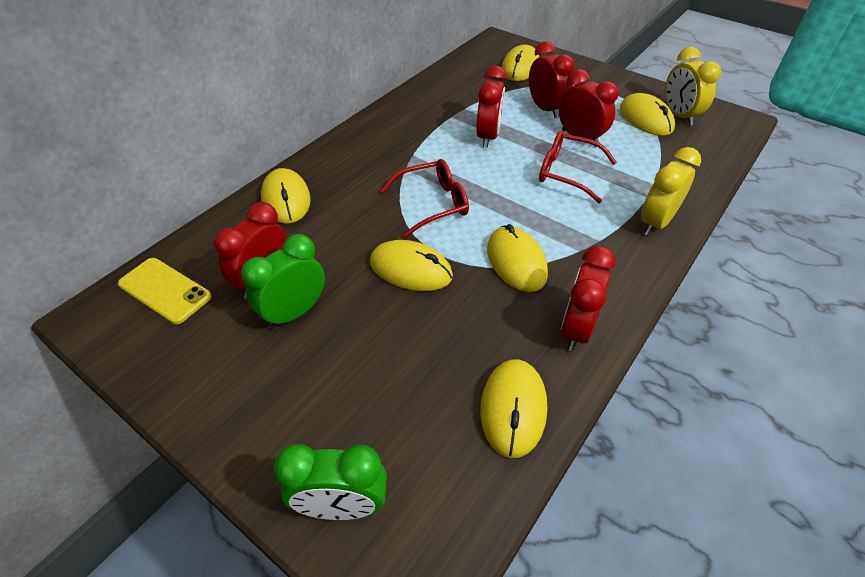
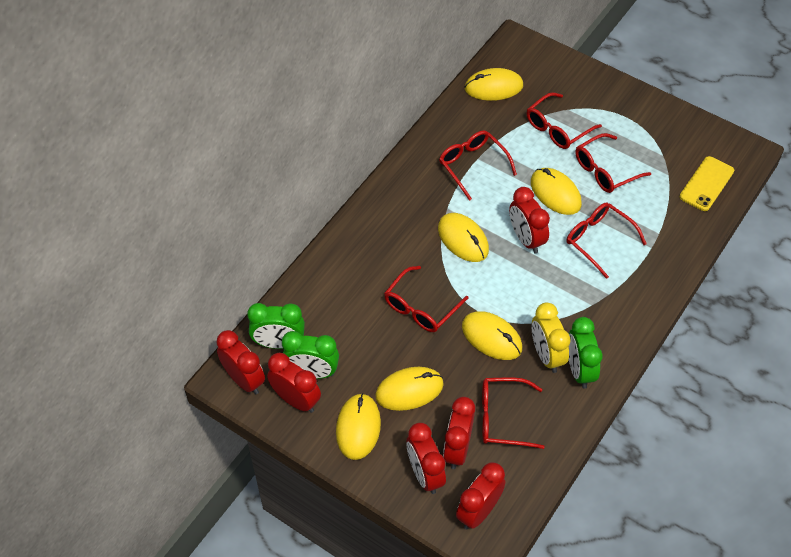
green clock: 2 -> 3
red clock: 5 -> 6
red glasses: 2 -> 6
yellow clock: 2 -> 1

